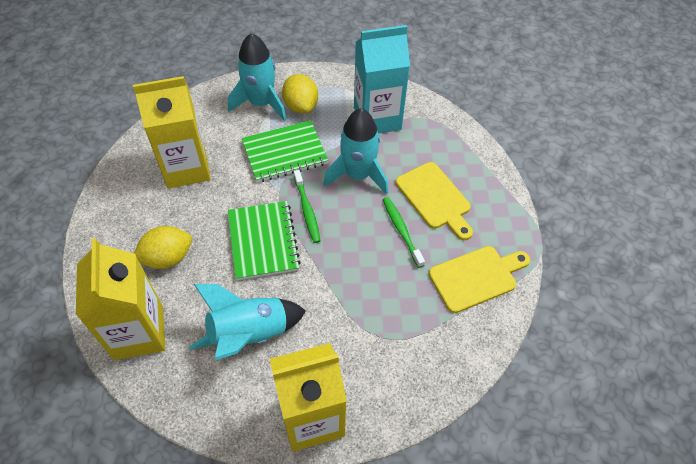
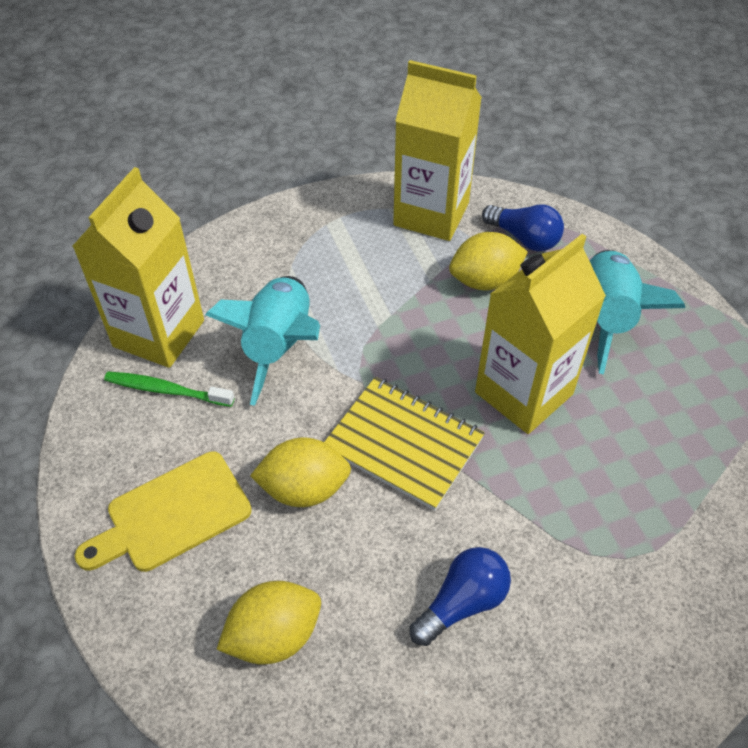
blue light bulb: 0 -> 2
green notebook: 2 -> 0
green toothbrush: 2 -> 1
turquoise carton: 1 -> 0
turquoise rocket: 3 -> 2
yellow cutting board: 2 -> 1
yellow lemon: 2 -> 3
yellow notebook: 0 -> 1

